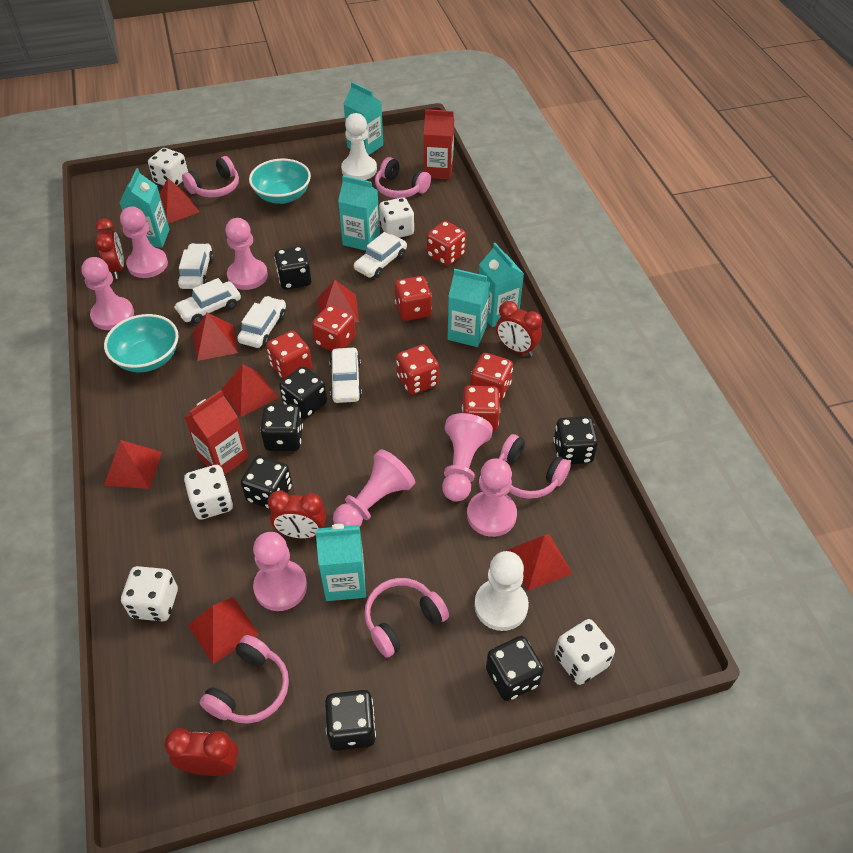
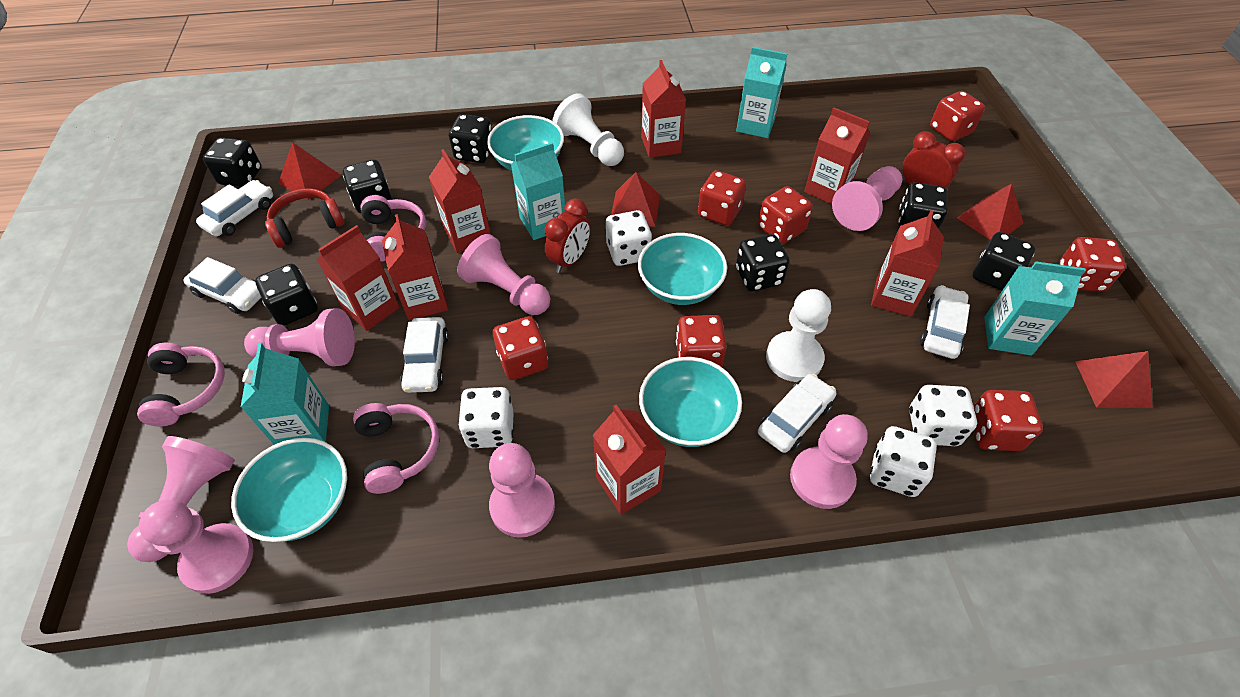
pink headphones: 5 -> 3
red carton: 2 -> 7
red clock: 4 -> 2
red headphones: 0 -> 1
red pyramid: 7 -> 4
turquoise bowl: 2 -> 4
turquoise carton: 6 -> 4
white dice: 5 -> 4

